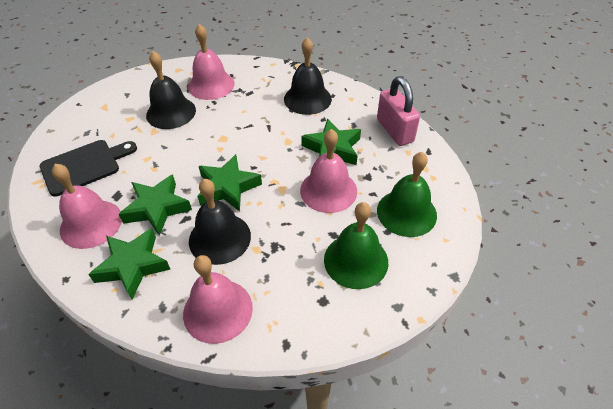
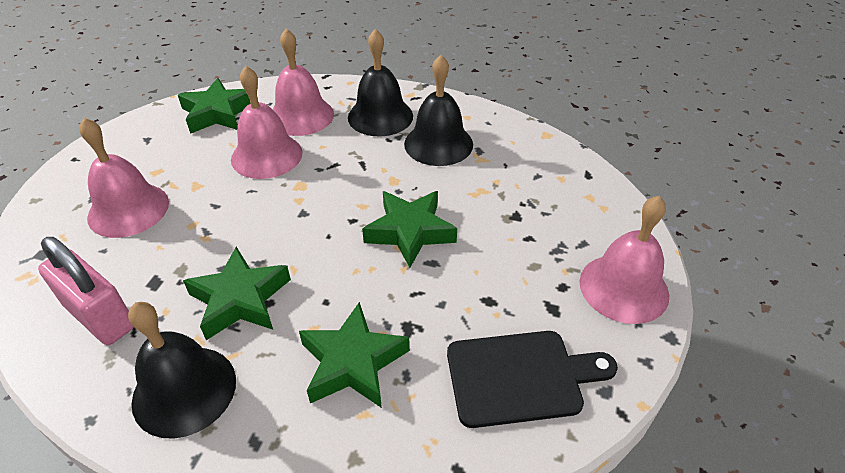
green bell: 2 -> 0

